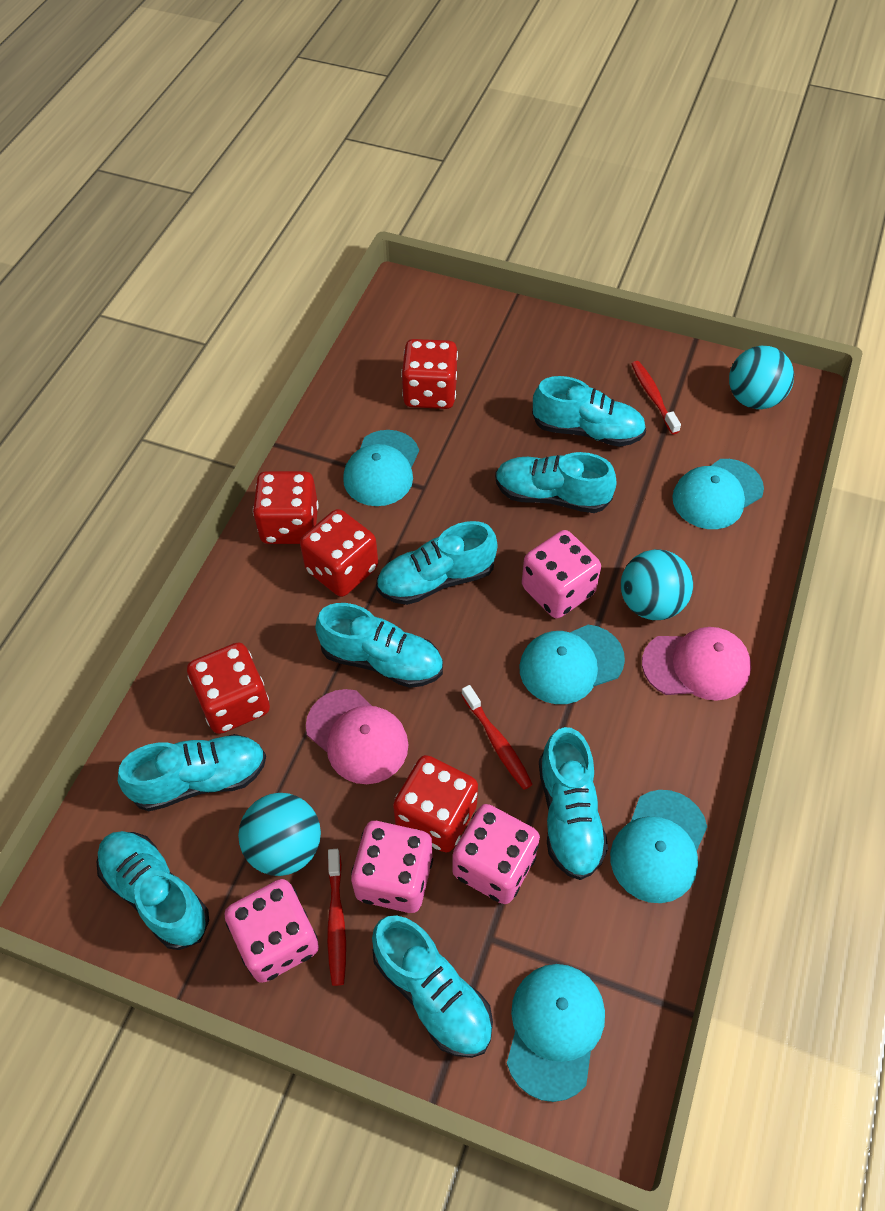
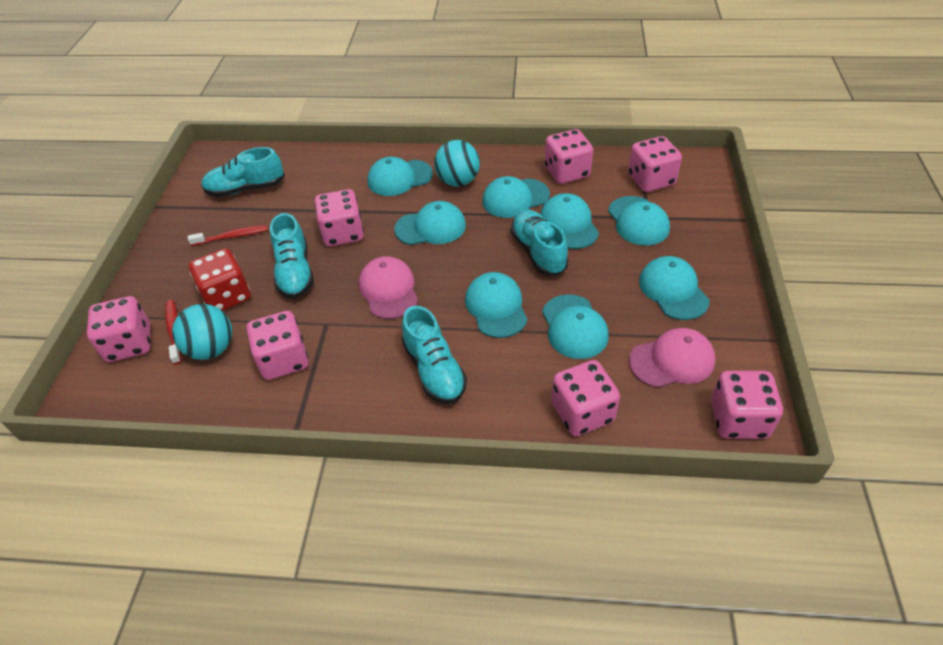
pink dice: 4 -> 7
red dice: 5 -> 1
red toothbrush: 3 -> 2
turquoise ball: 3 -> 2
turquoise cap: 5 -> 8
turquoise shoe: 8 -> 4

